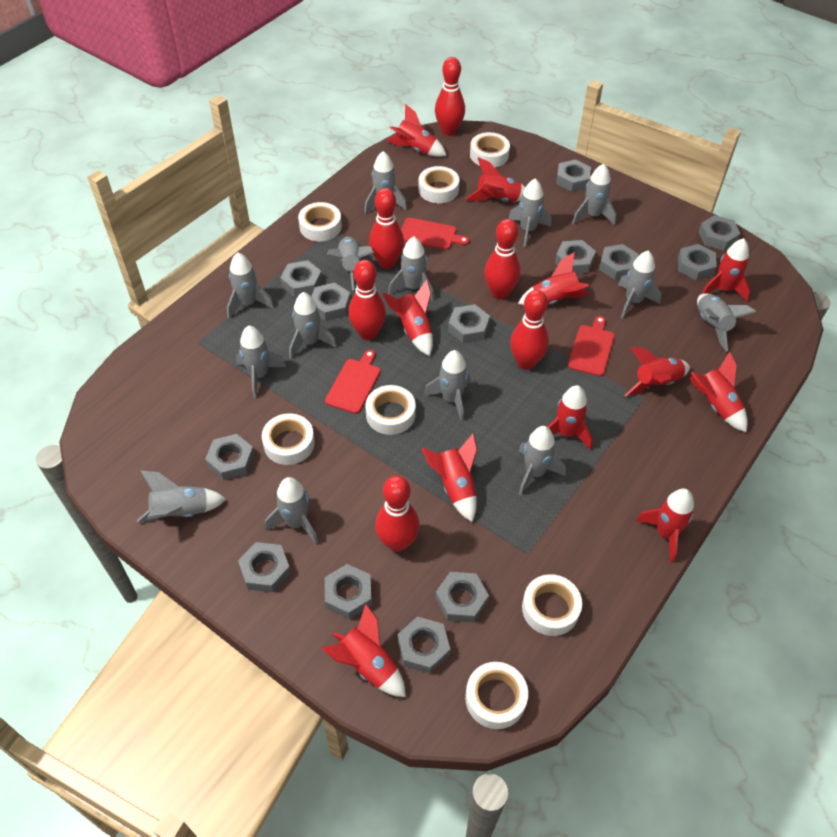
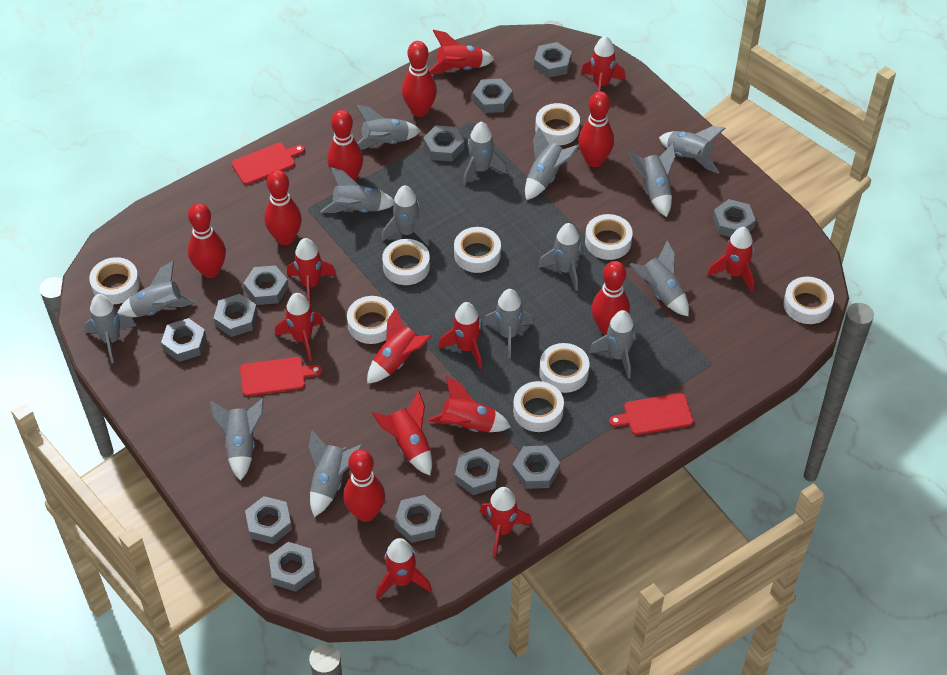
grey nut: 13 -> 12
grey rocket: 14 -> 15
red bowling pin: 6 -> 7
white tape: 7 -> 9

